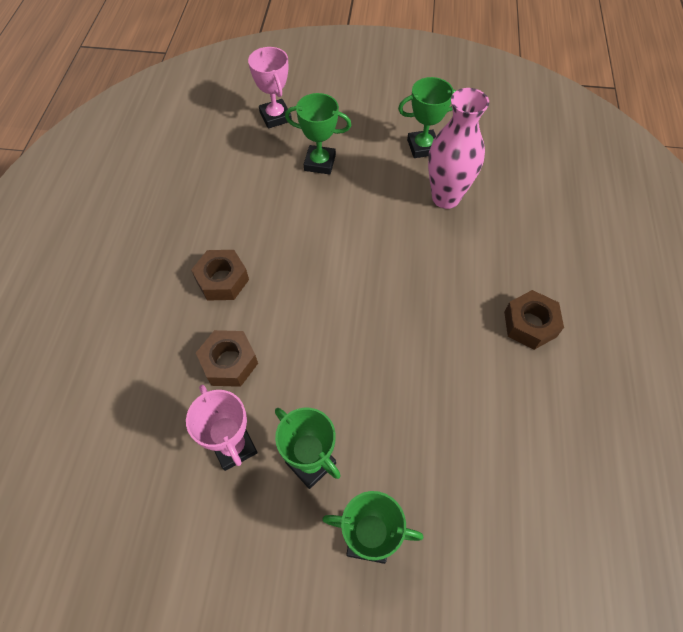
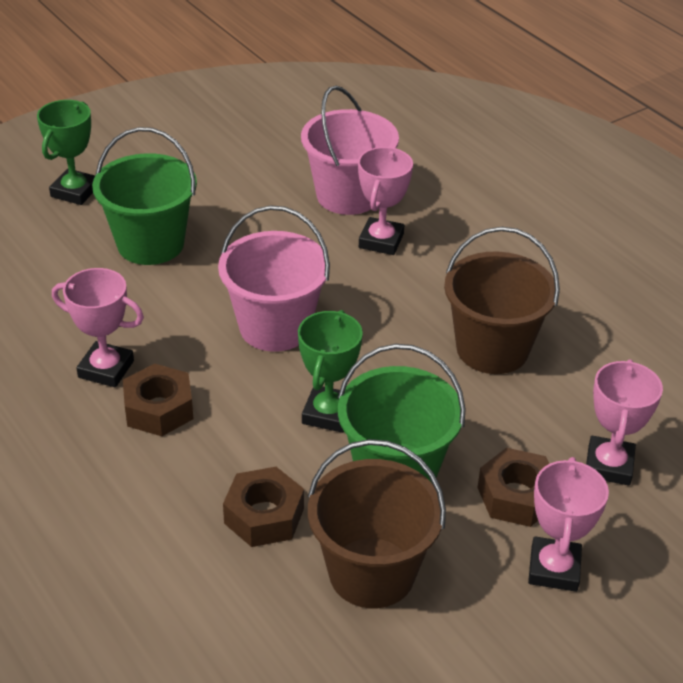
brown bucket: 0 -> 2
green bucket: 0 -> 2
green trophy: 4 -> 2
pink bucket: 0 -> 2
pink trophy: 2 -> 4
pink vase: 1 -> 0

